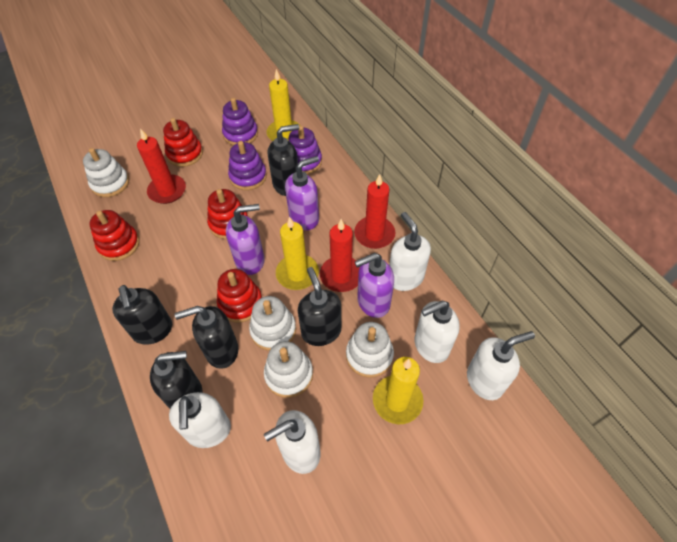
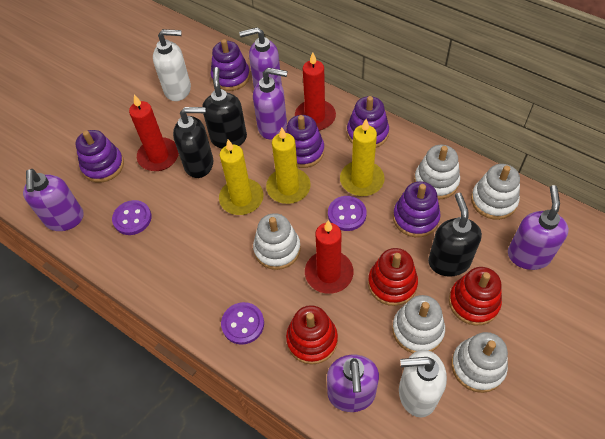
black soap dispenser: 5 -> 3
purple button: 0 -> 3
purple soap dispenser: 3 -> 5
purple stacking toy: 3 -> 5
red stacking toy: 4 -> 3
white soap dispenser: 5 -> 2
white stacking toy: 4 -> 5

